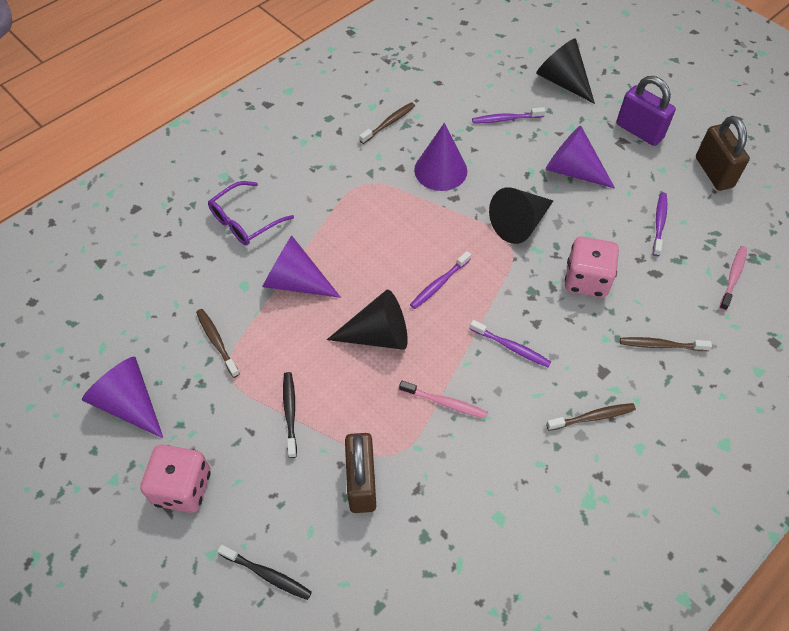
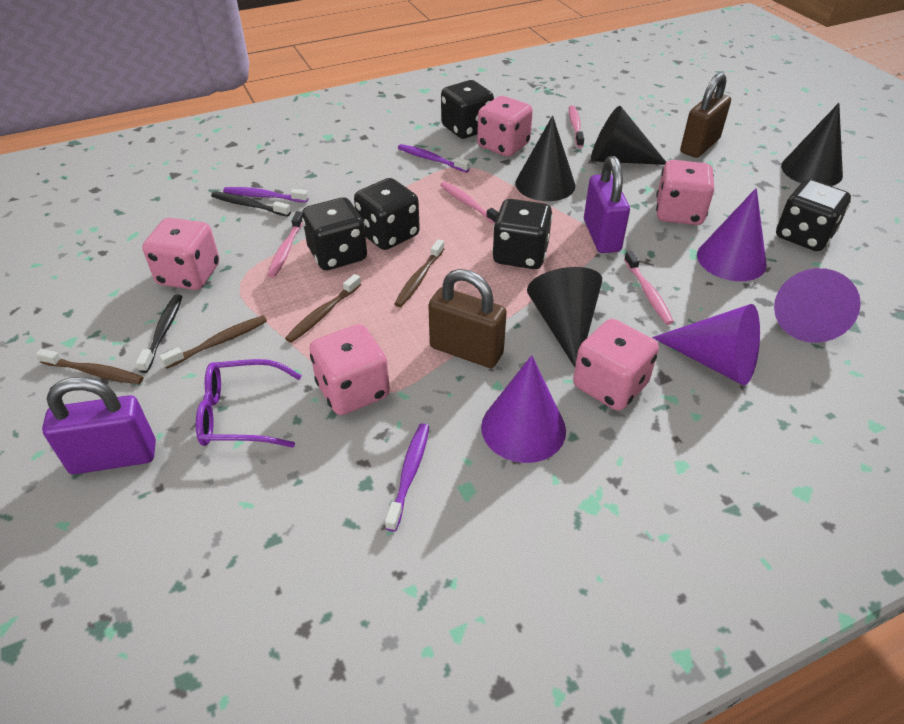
black cone: 3 -> 4
black dice: 0 -> 5
pink dice: 2 -> 5
pink toothbrush: 2 -> 4
purple padlock: 1 -> 2
purple toothbrush: 4 -> 3

